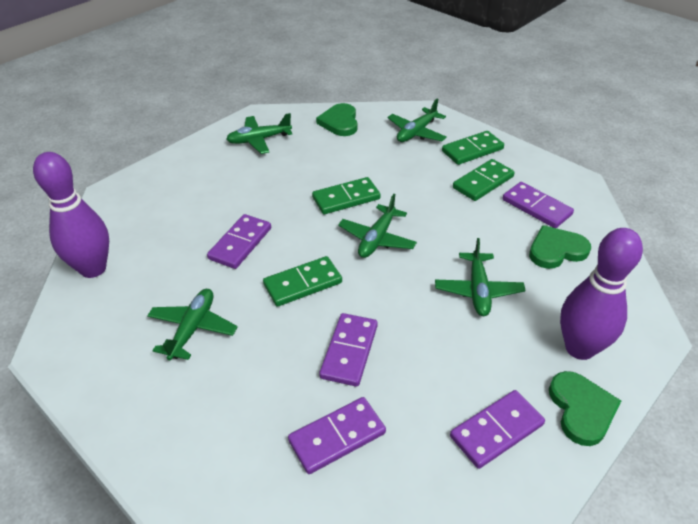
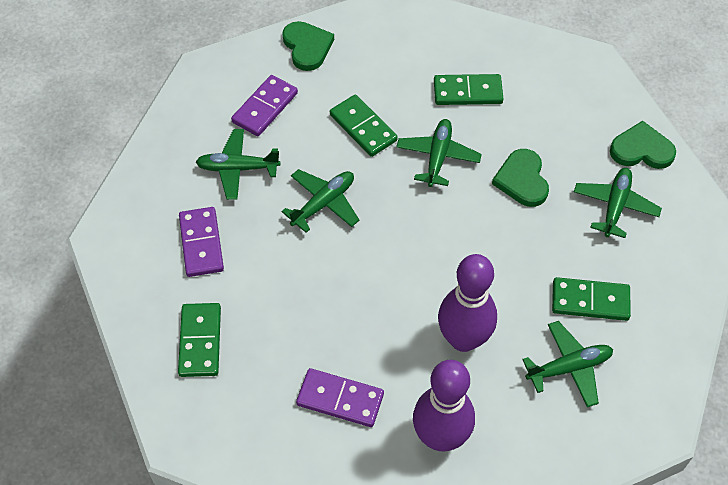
purple domino: 5 -> 3

